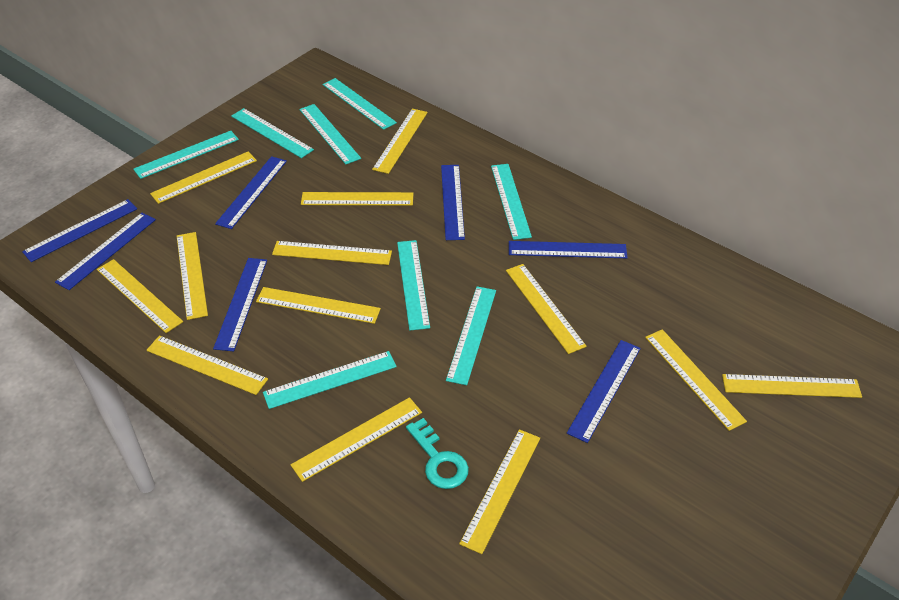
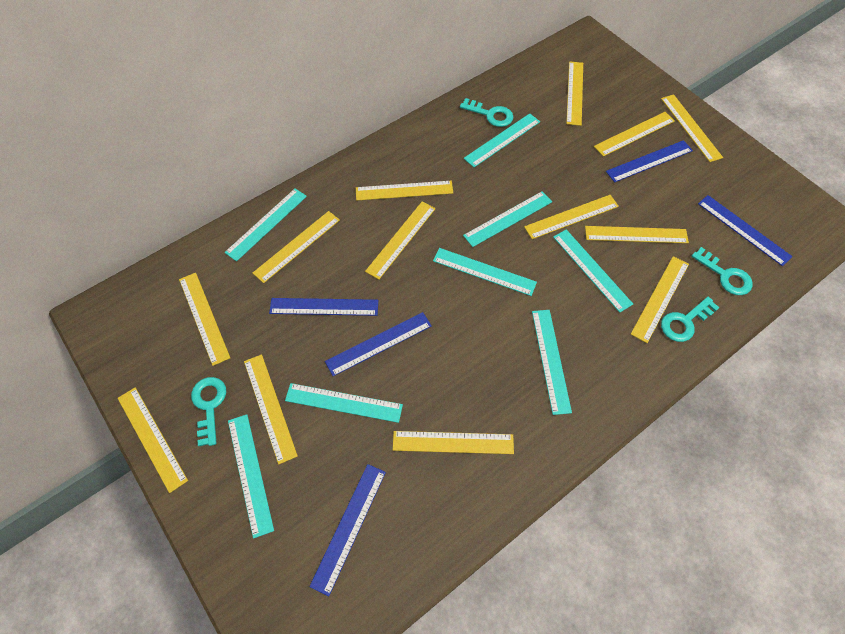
blue ruler: 7 -> 5
turquoise key: 1 -> 4

